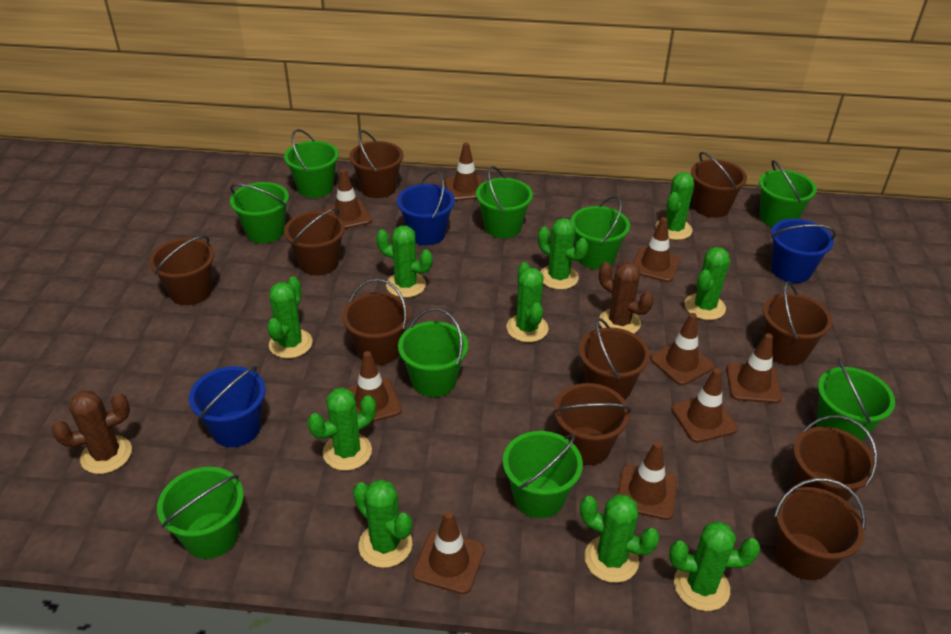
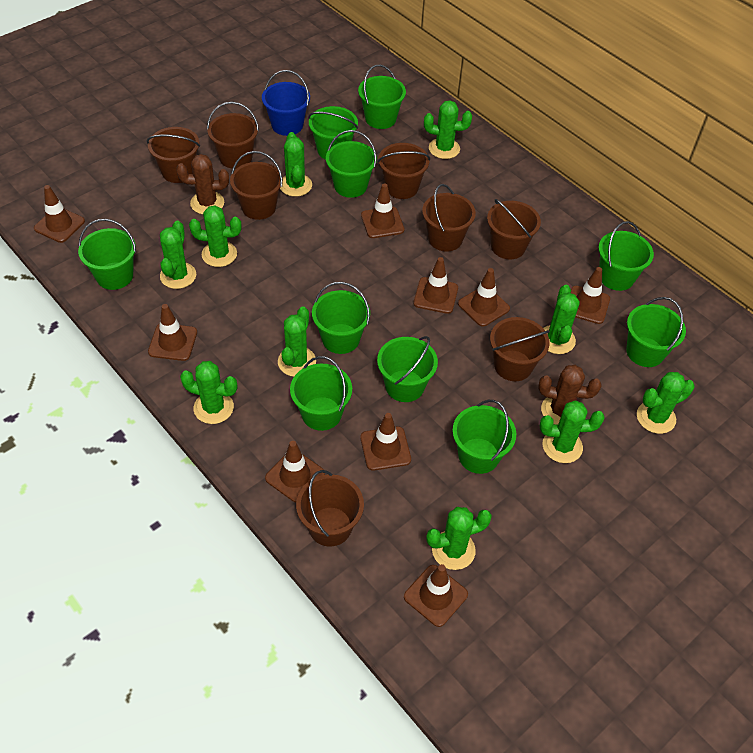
blue bucket: 3 -> 1
brown bucket: 10 -> 8
green bucket: 9 -> 10

